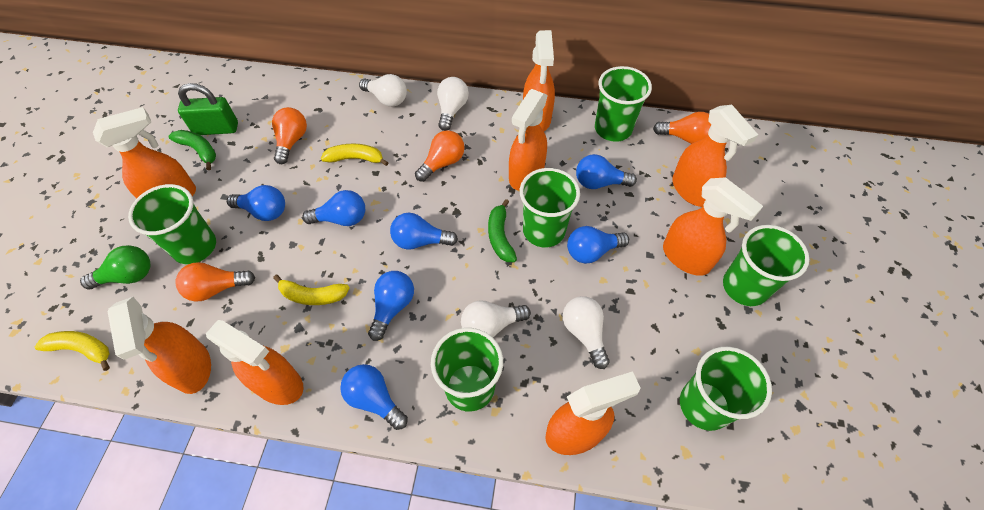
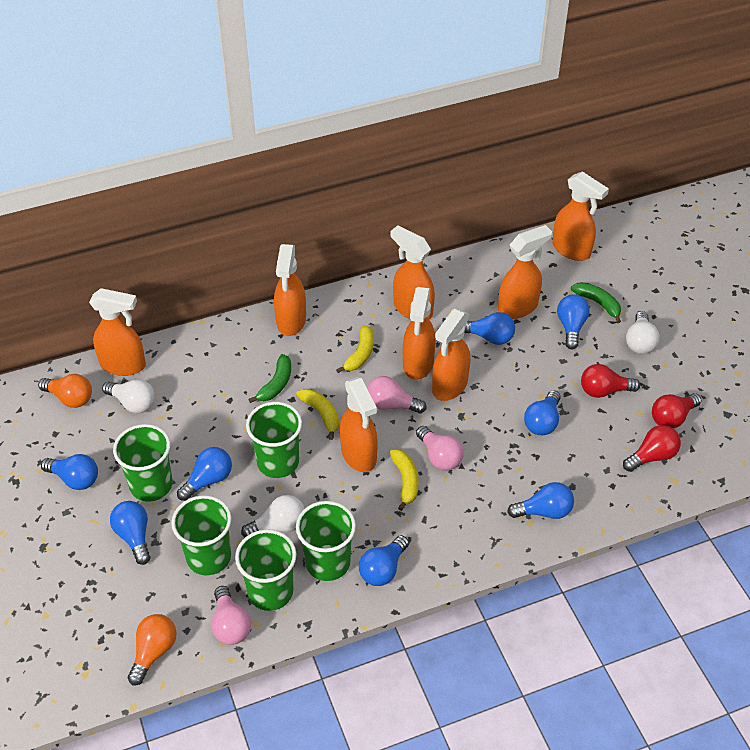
blue light bulb: 7 -> 8
green cup: 6 -> 5
green light bulb: 1 -> 0
green padlock: 1 -> 0
orange light bulb: 4 -> 2
pink light bulb: 0 -> 3
red light bulb: 0 -> 3
white light bulb: 4 -> 3

